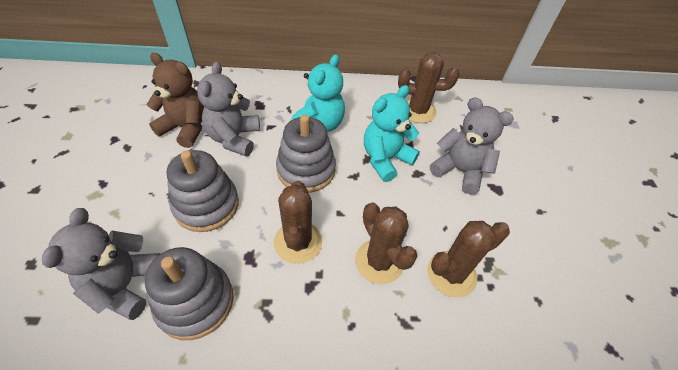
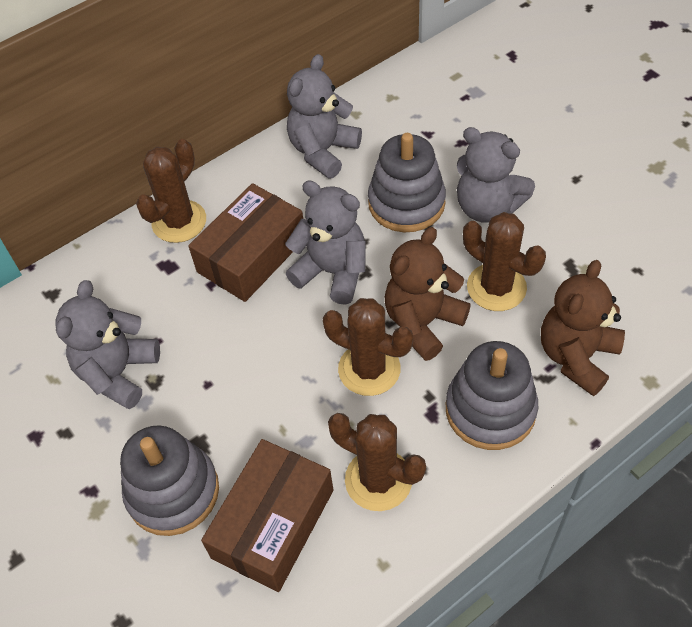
brown box: 0 -> 2
brown teddy bear: 1 -> 2
grey teddy bear: 3 -> 4
turquoise teddy bear: 2 -> 0

